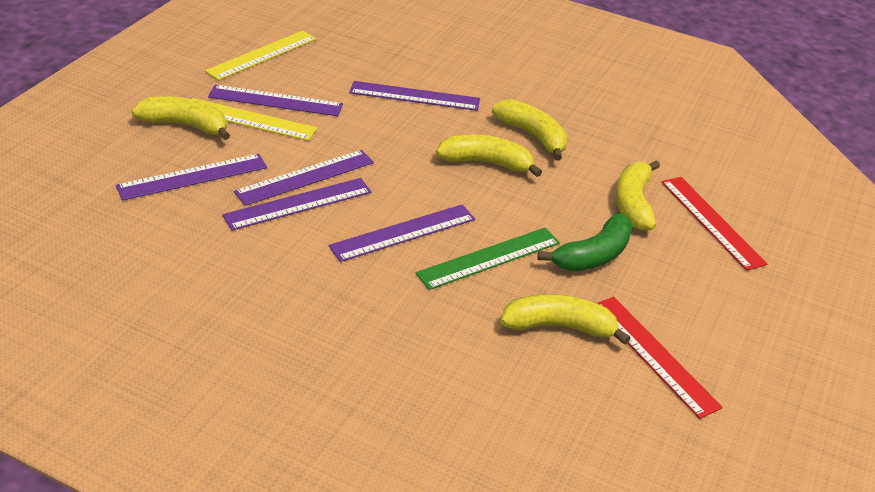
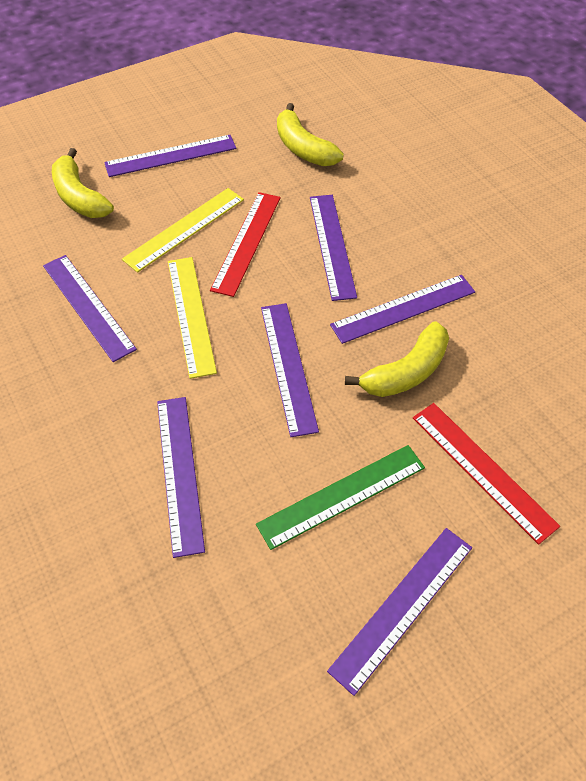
green banana: 1 -> 0
purple ruler: 6 -> 7
yellow banana: 5 -> 3

